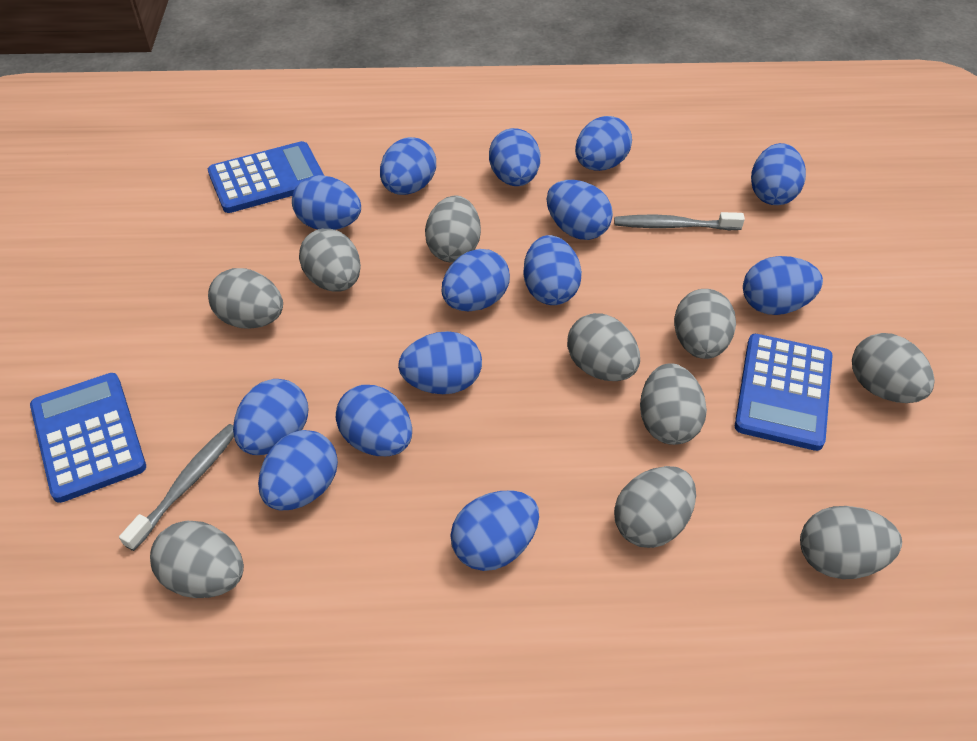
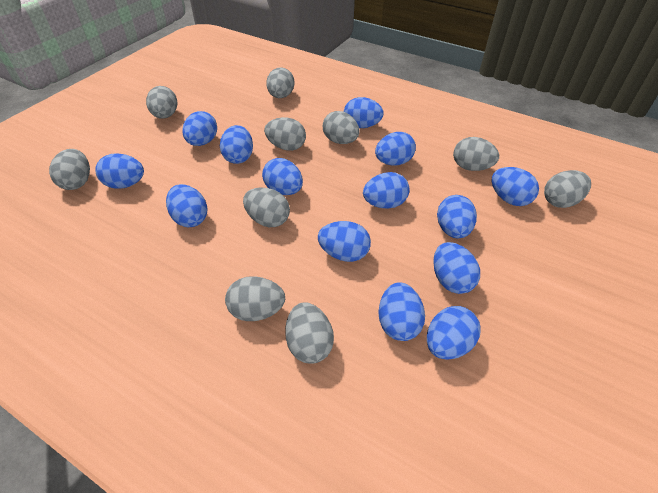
blue calculator: 3 -> 0
grey toothbrush: 2 -> 0

